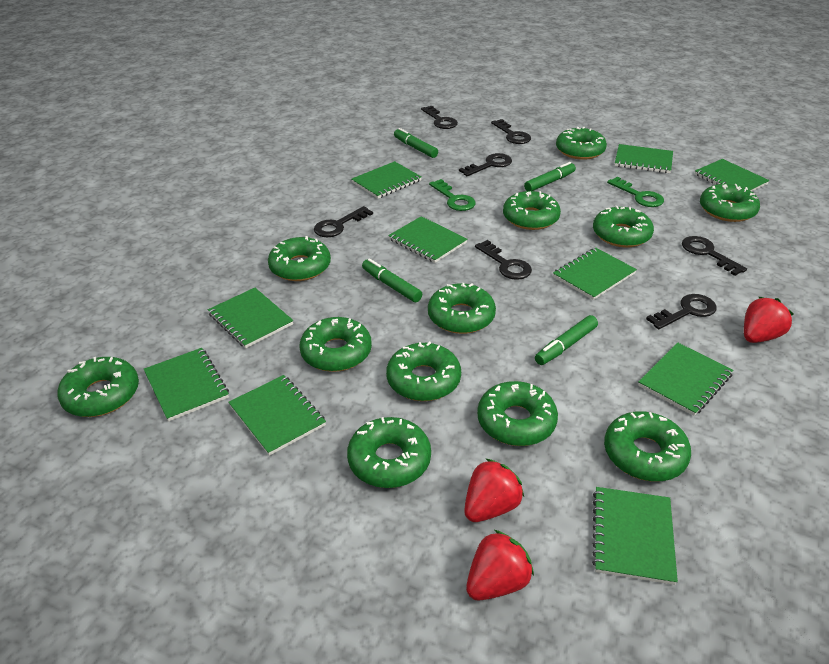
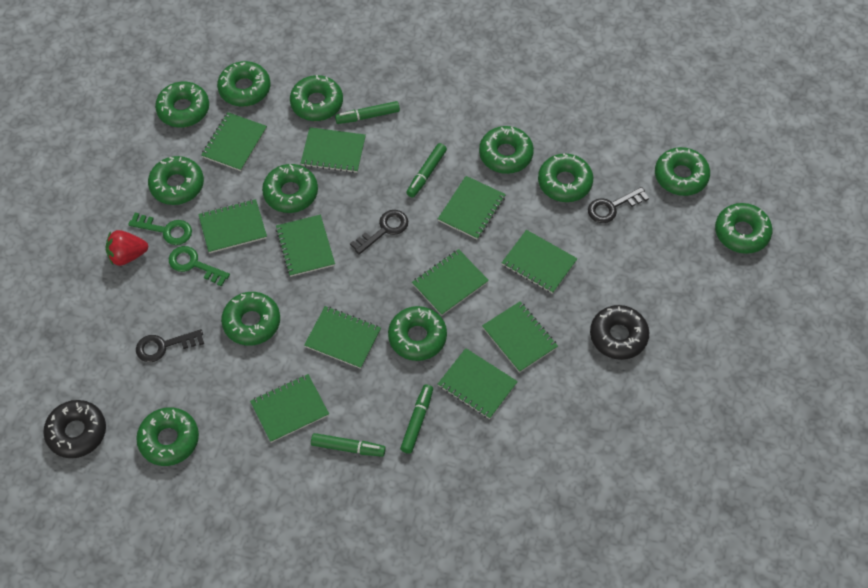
black donut: 0 -> 2
black key: 7 -> 3
green notebook: 10 -> 11
red strawberry: 3 -> 1

